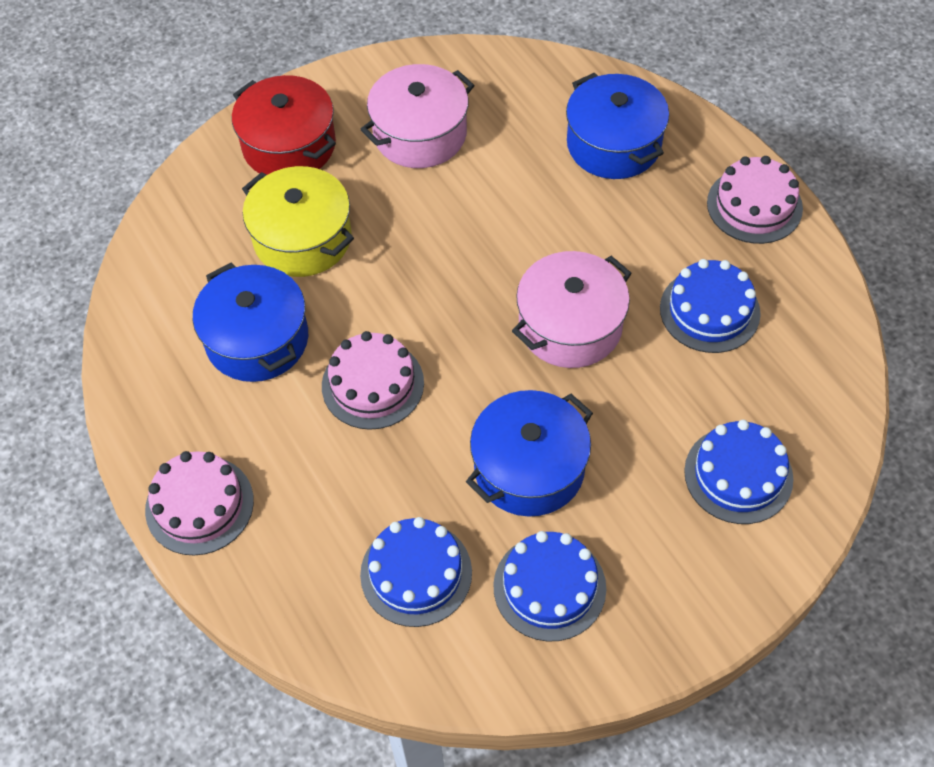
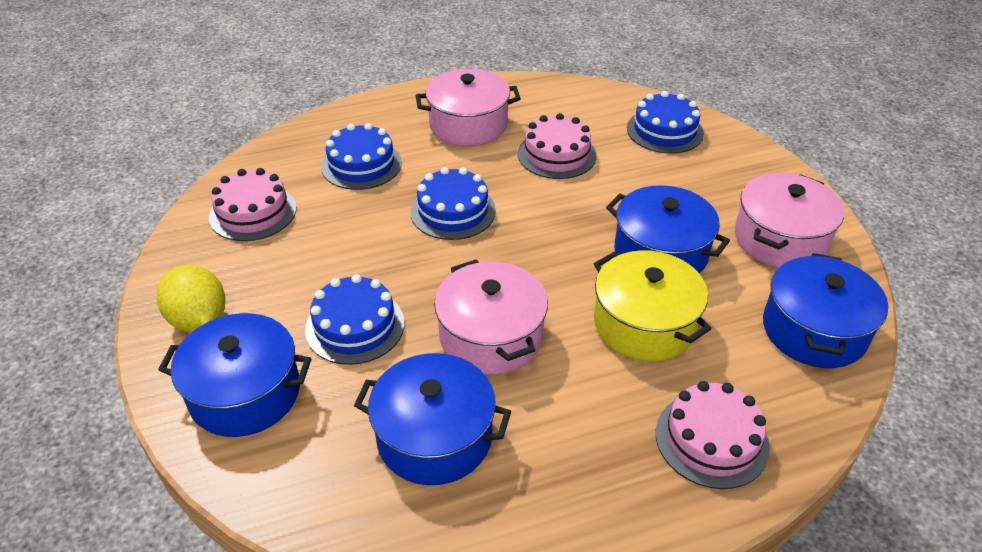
blue pot: 3 -> 4
pink pot: 2 -> 3
red pot: 1 -> 0
yellow lemon: 0 -> 1

